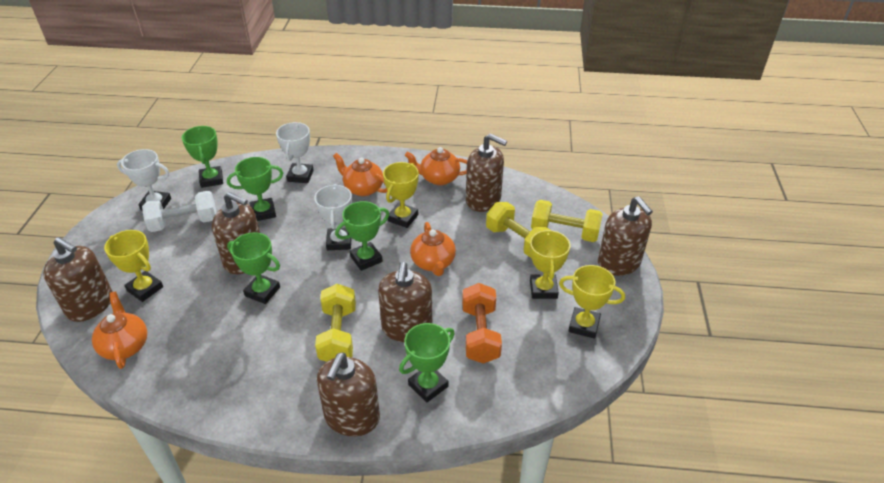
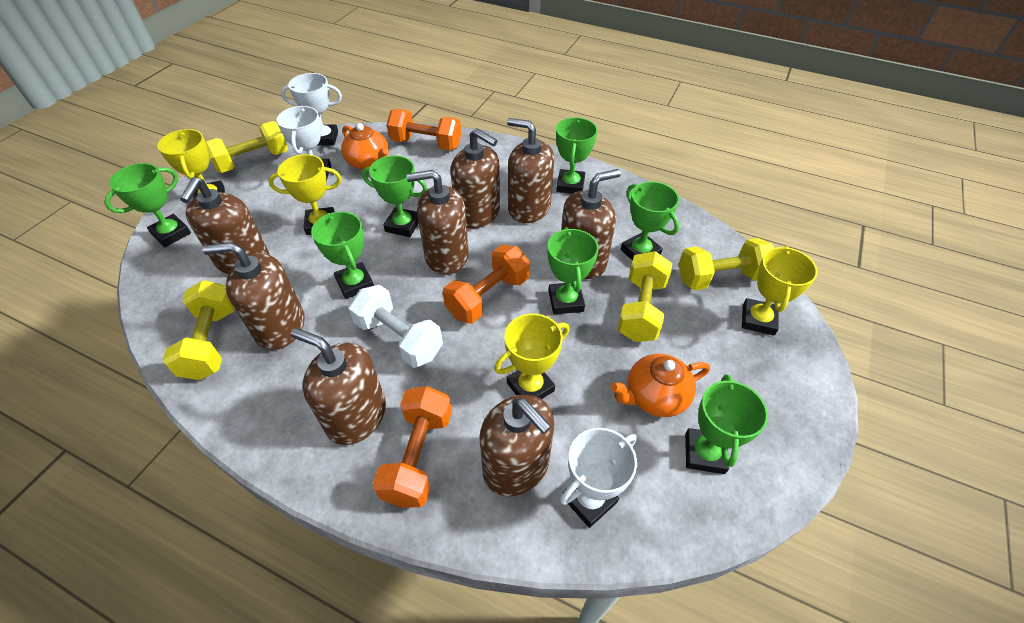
brown soap dispenser: 6 -> 8
green trophy: 5 -> 7
orange dumbbell: 1 -> 3
orange teapot: 4 -> 2
yellow dumbbell: 3 -> 4

